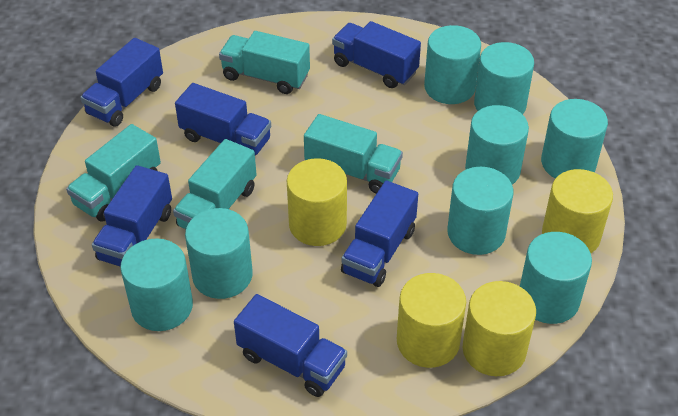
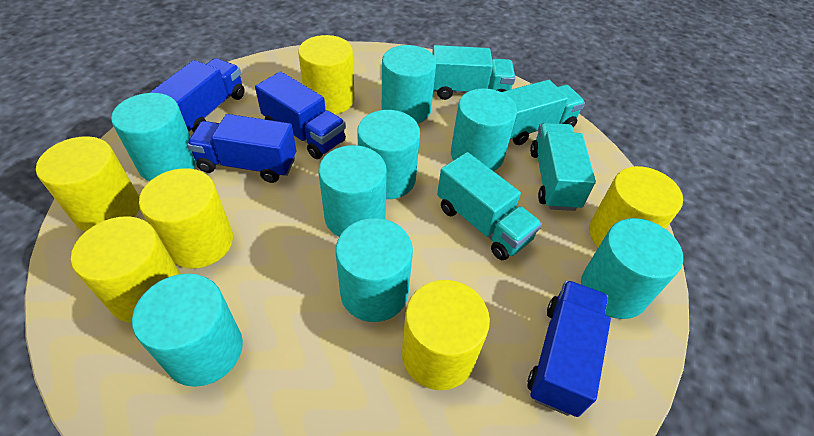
blue truck: 6 -> 4
yellow cylinder: 4 -> 6

